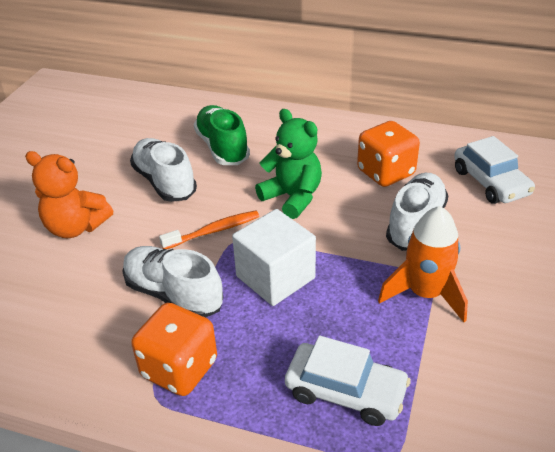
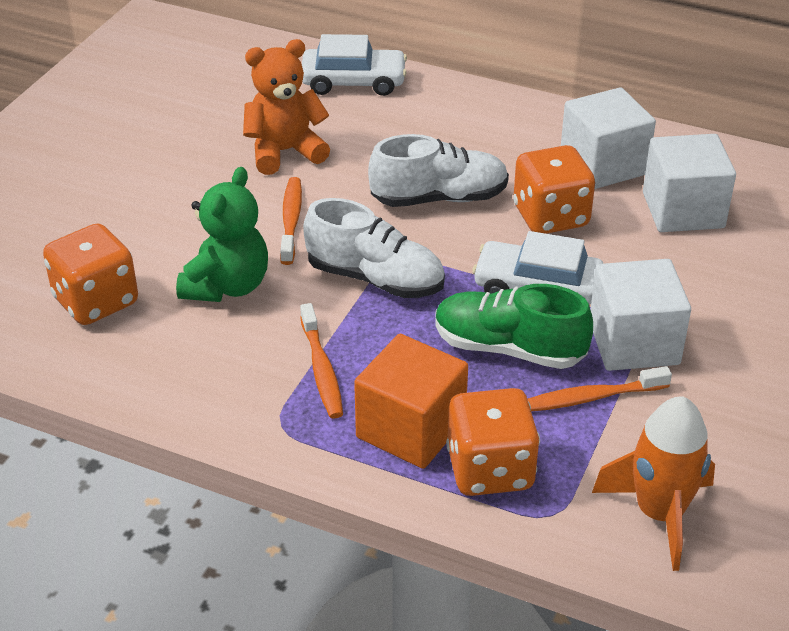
orange cube: 0 -> 1
orange dice: 2 -> 3
orange toothbrush: 1 -> 3
white cube: 1 -> 3
white shoe: 3 -> 2

